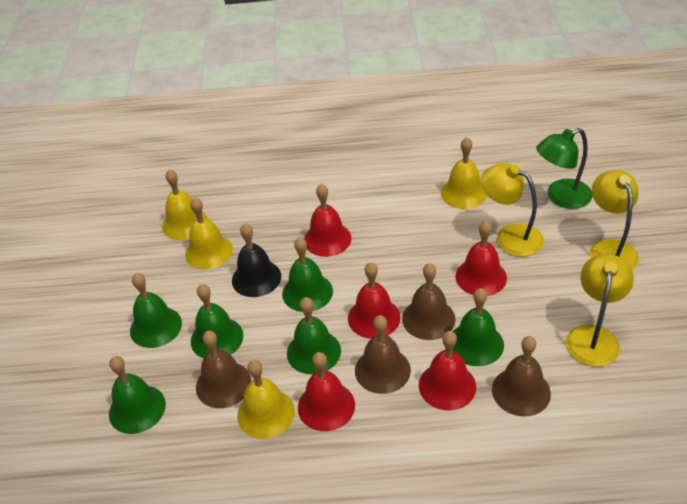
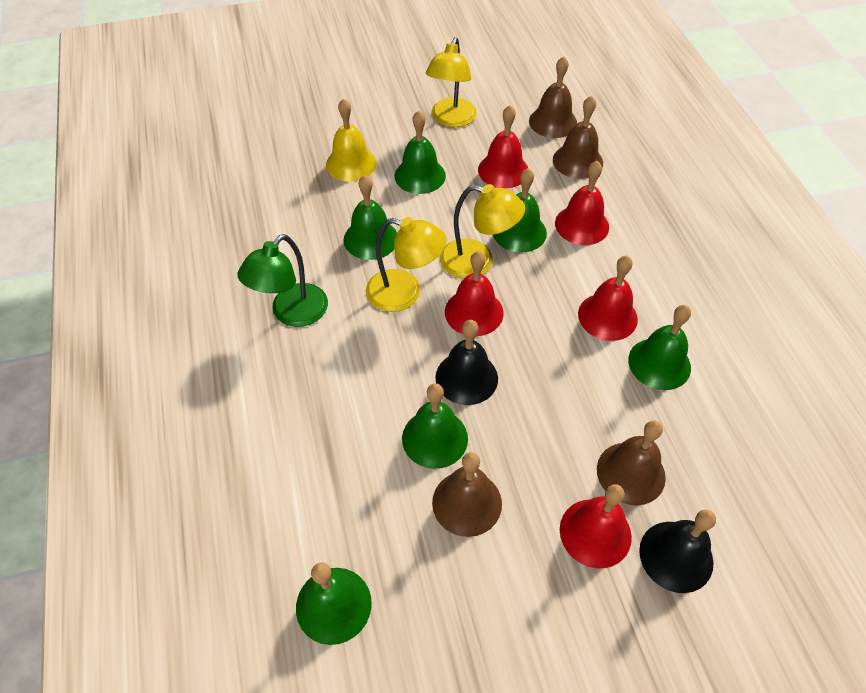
black bell: 1 -> 2
yellow bell: 4 -> 1

